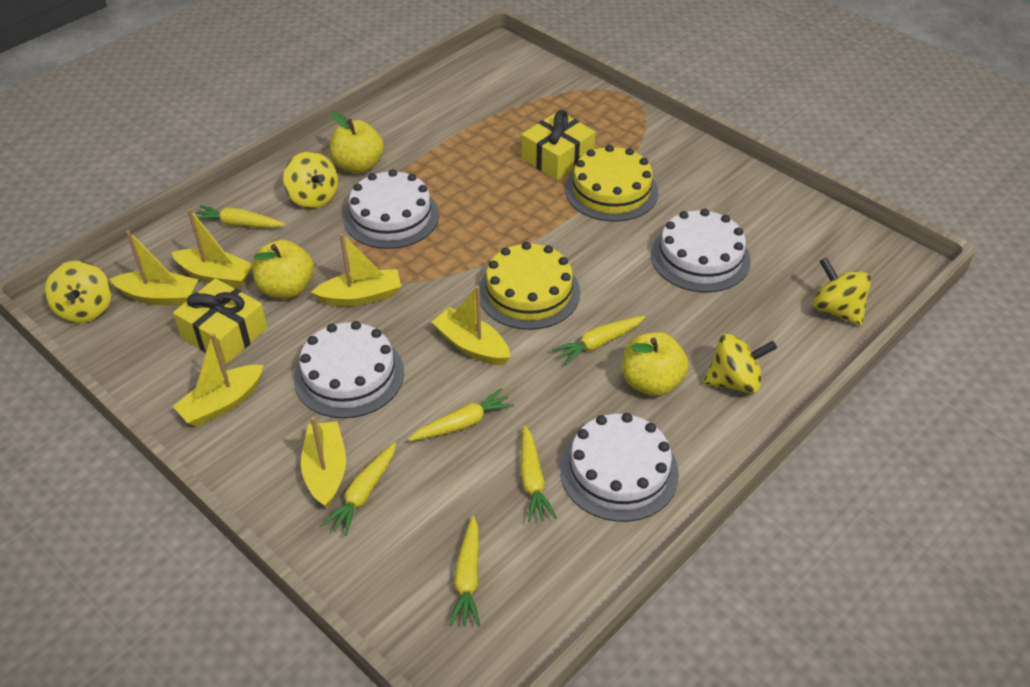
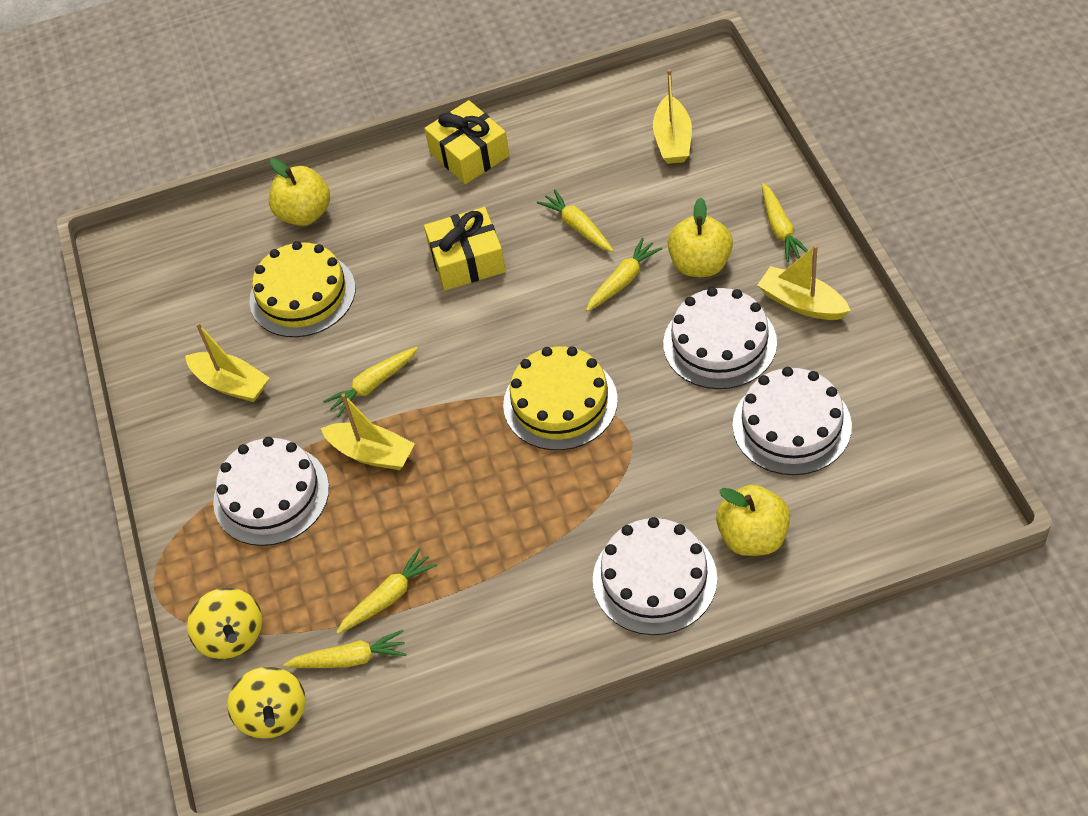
yellow boat: 6 -> 4
yellow spinning top: 4 -> 2

